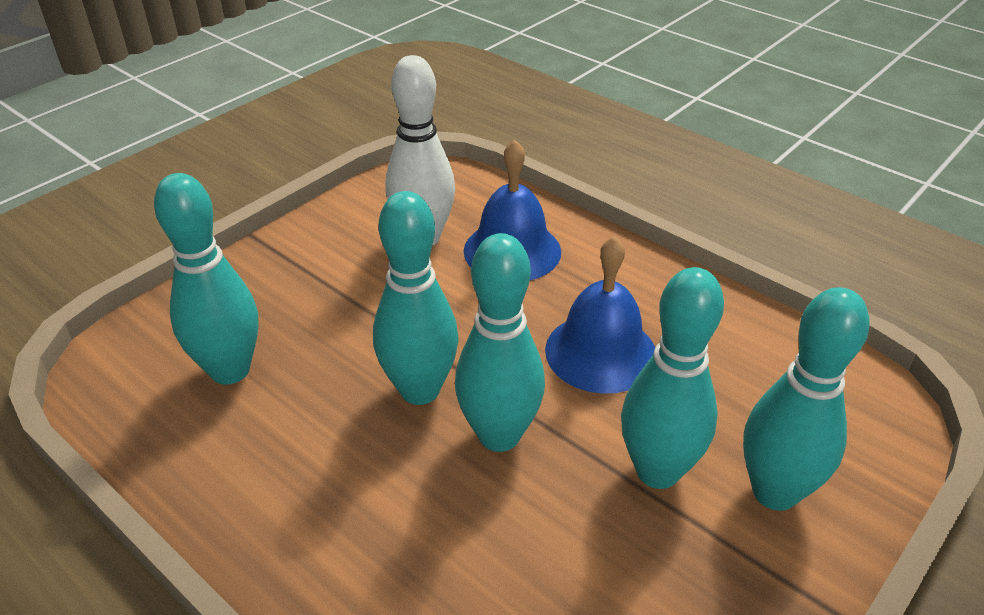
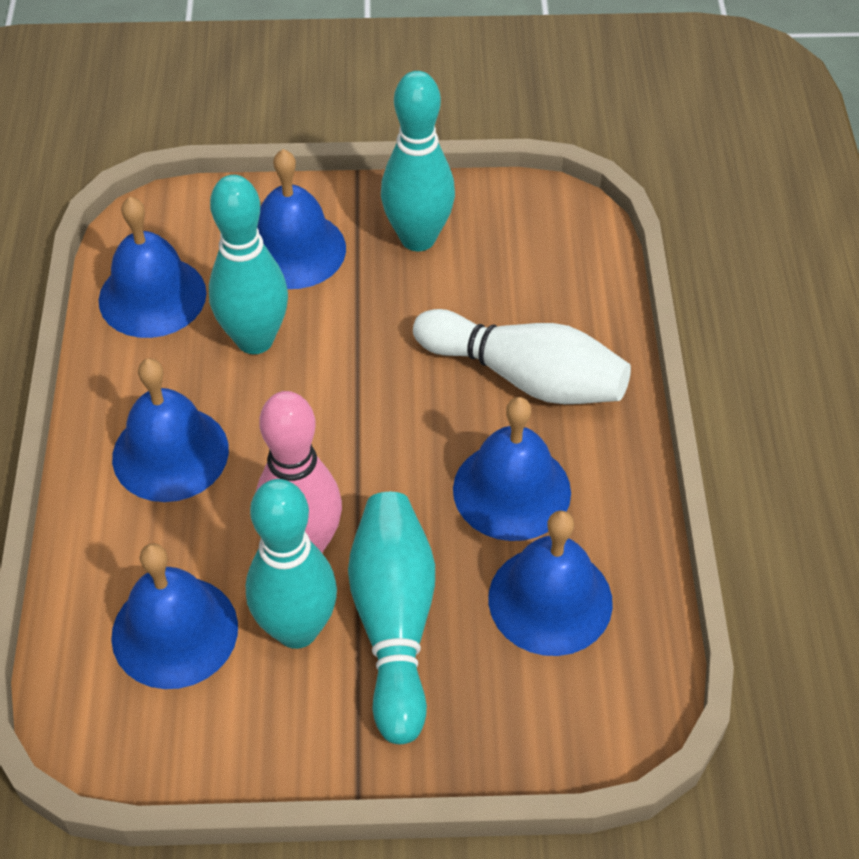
blue bell: 2 -> 6
pink bowling pin: 0 -> 1
turquoise bowling pin: 5 -> 4

